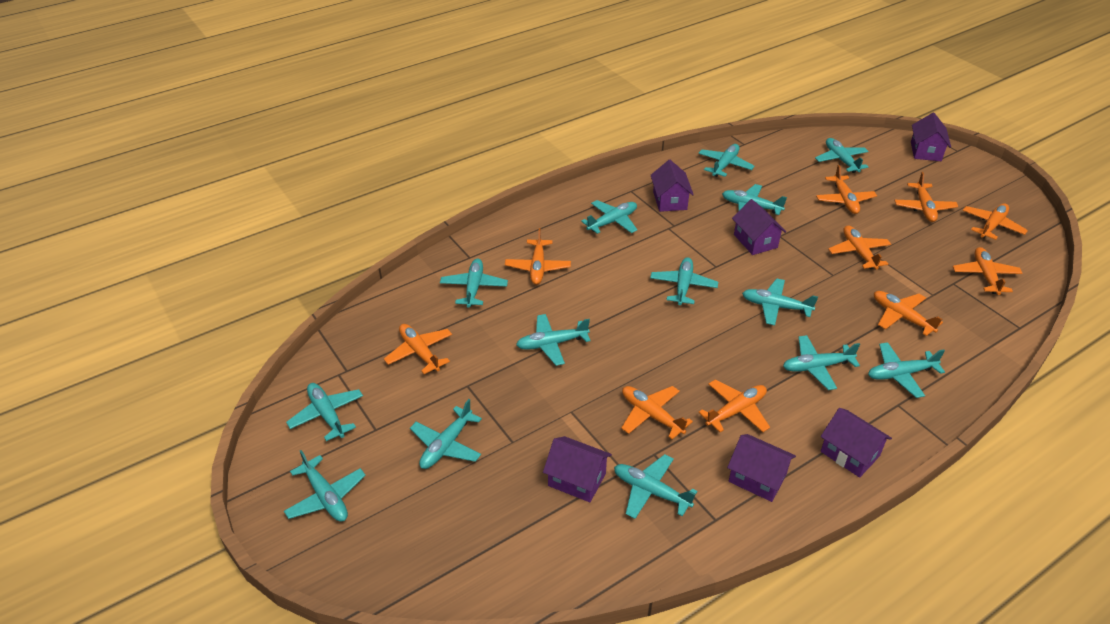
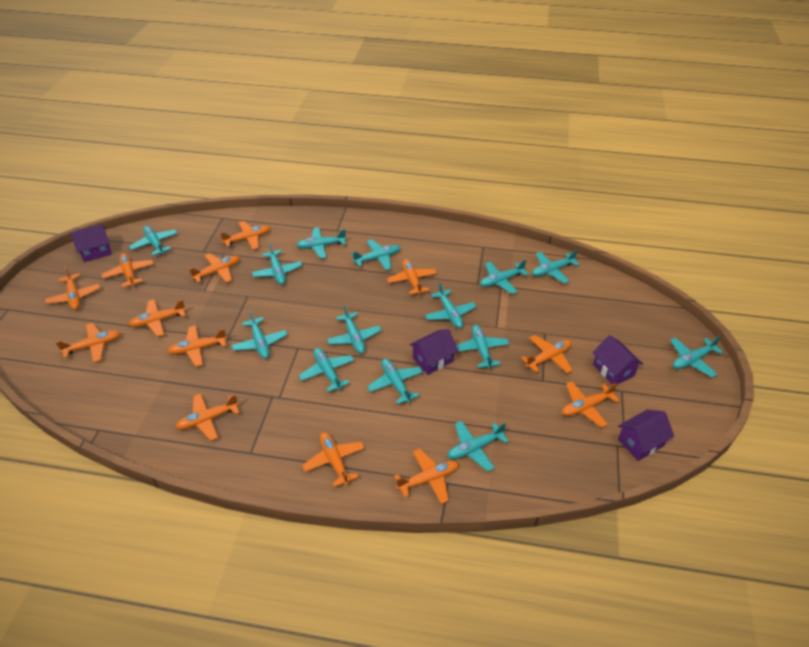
orange plane: 10 -> 13
purple house: 6 -> 4

